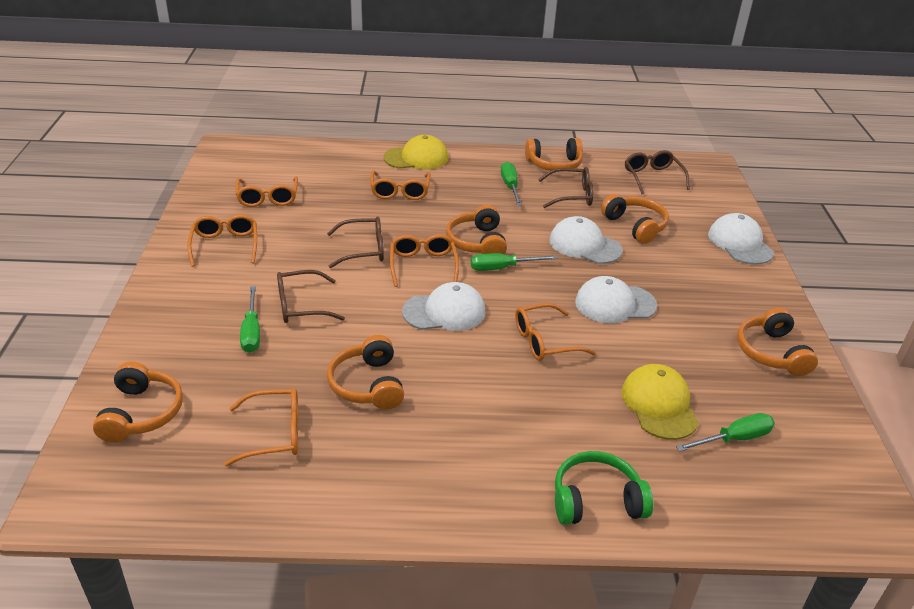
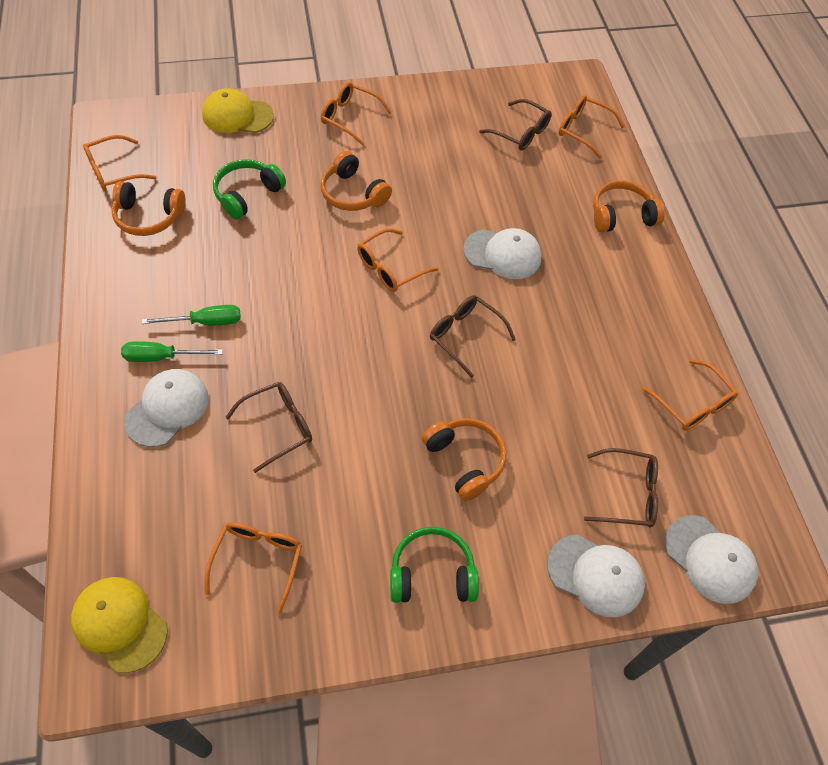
green headphones: 1 -> 2
green screwdriver: 4 -> 2
orange headphones: 6 -> 4

